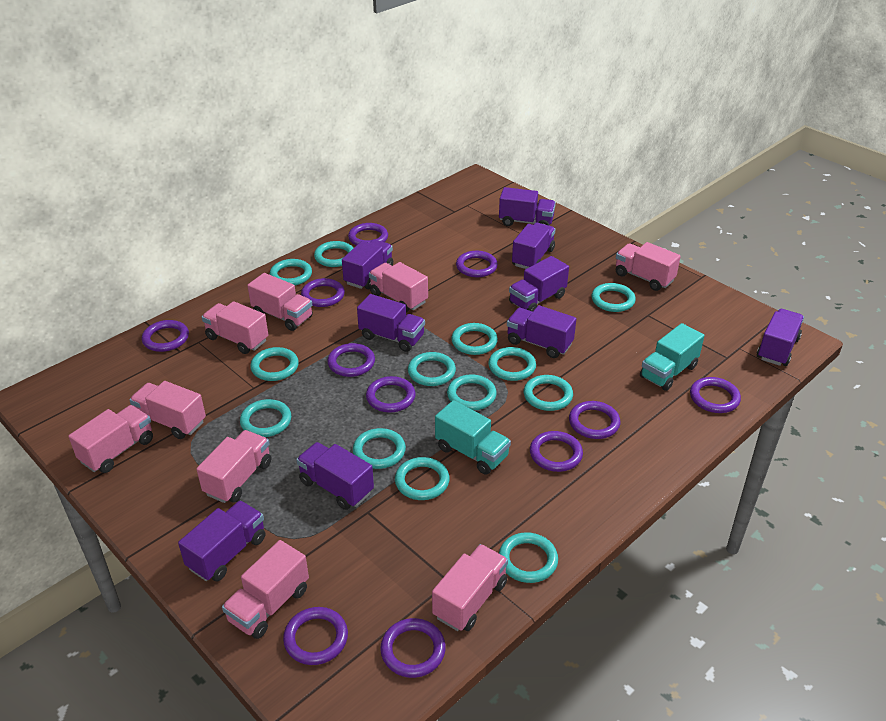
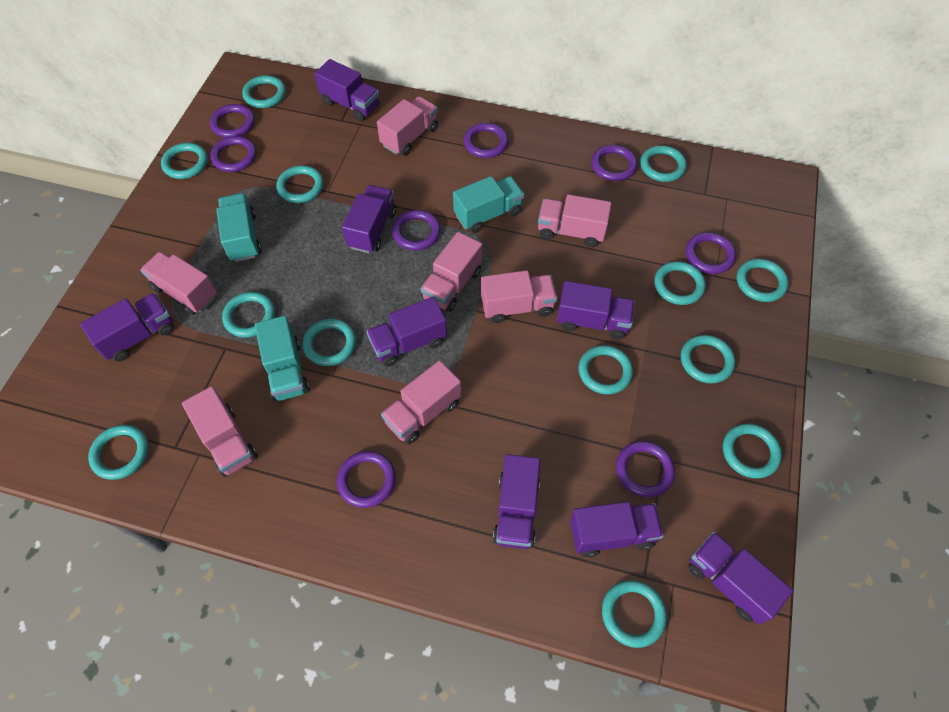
pink truck: 9 -> 7
purple ring: 11 -> 8
purple truck: 9 -> 8
turquoise truck: 2 -> 3

